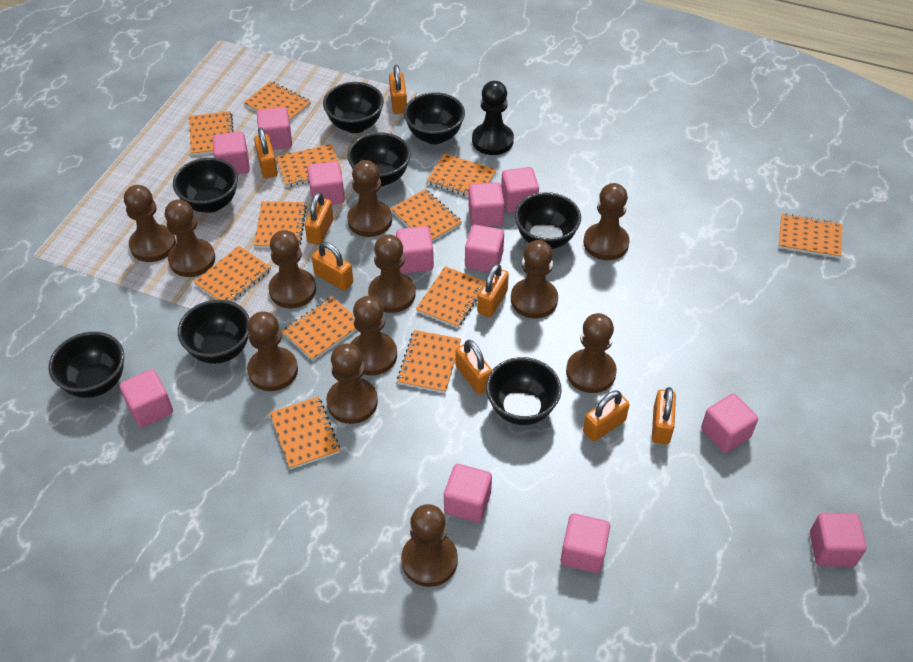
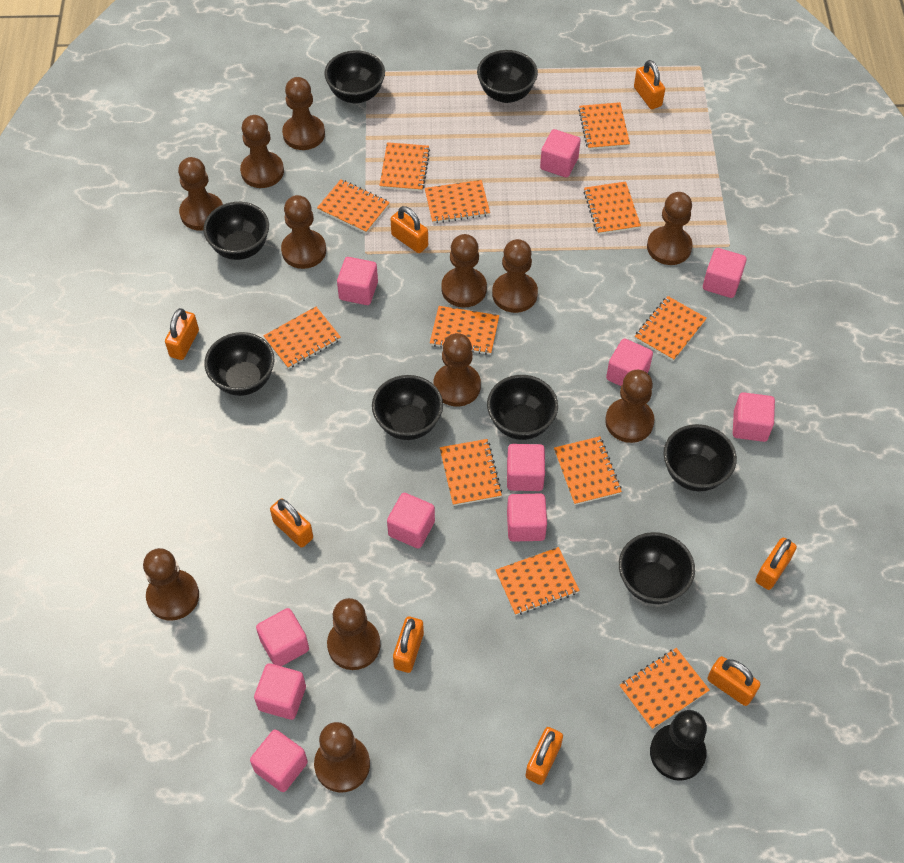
pink cube: 12 -> 11

